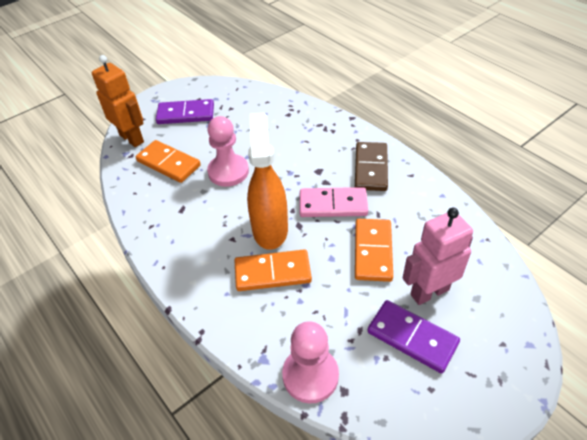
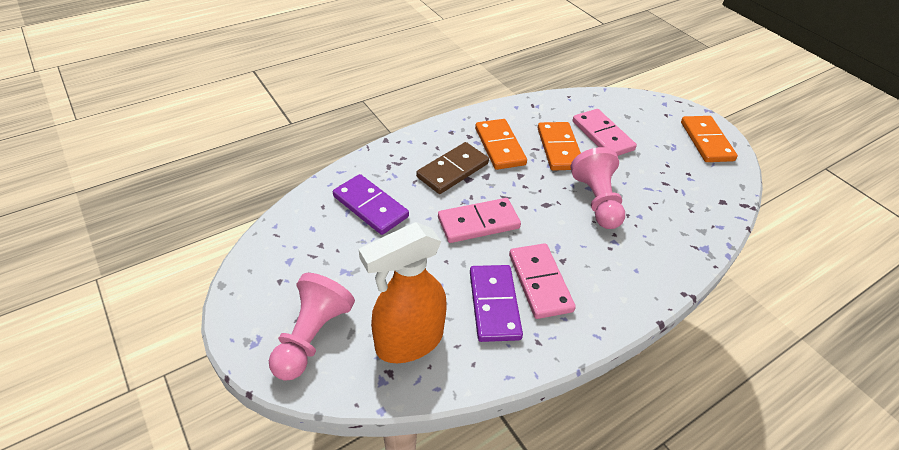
orange robot: 1 -> 0
pink domino: 1 -> 3
pink robot: 1 -> 0

